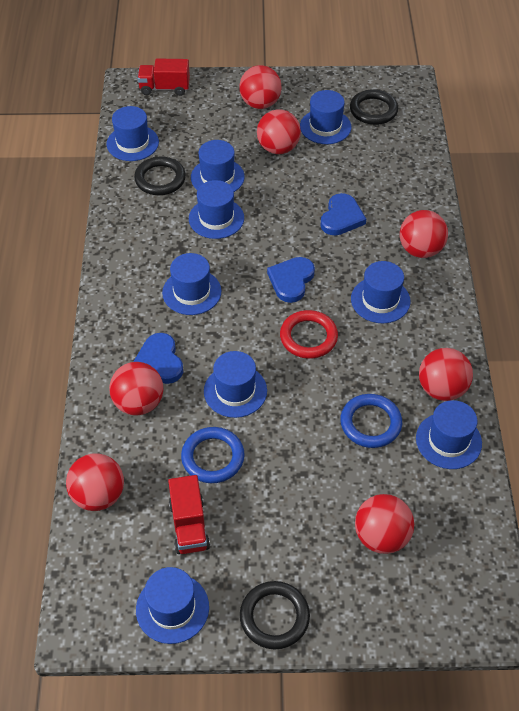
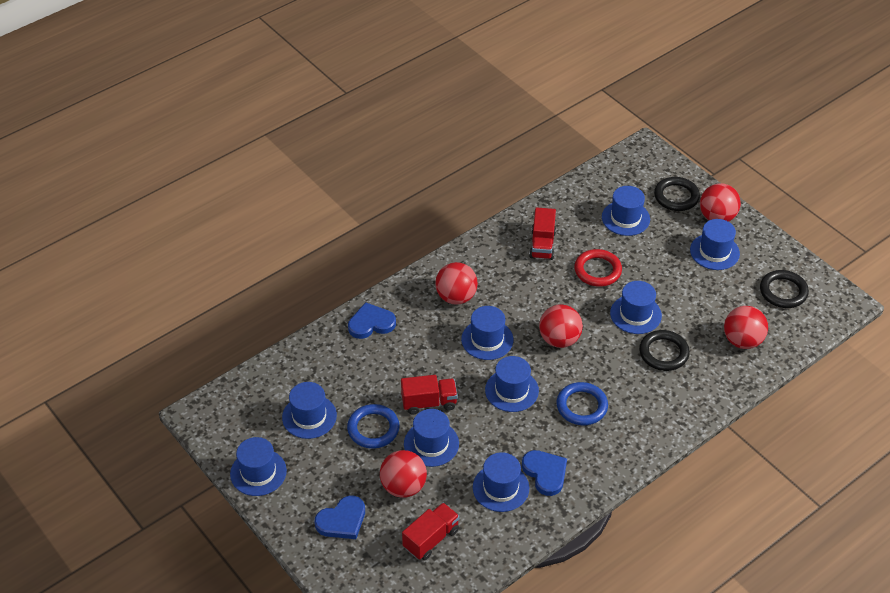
red ball: 7 -> 5
red truck: 2 -> 3

